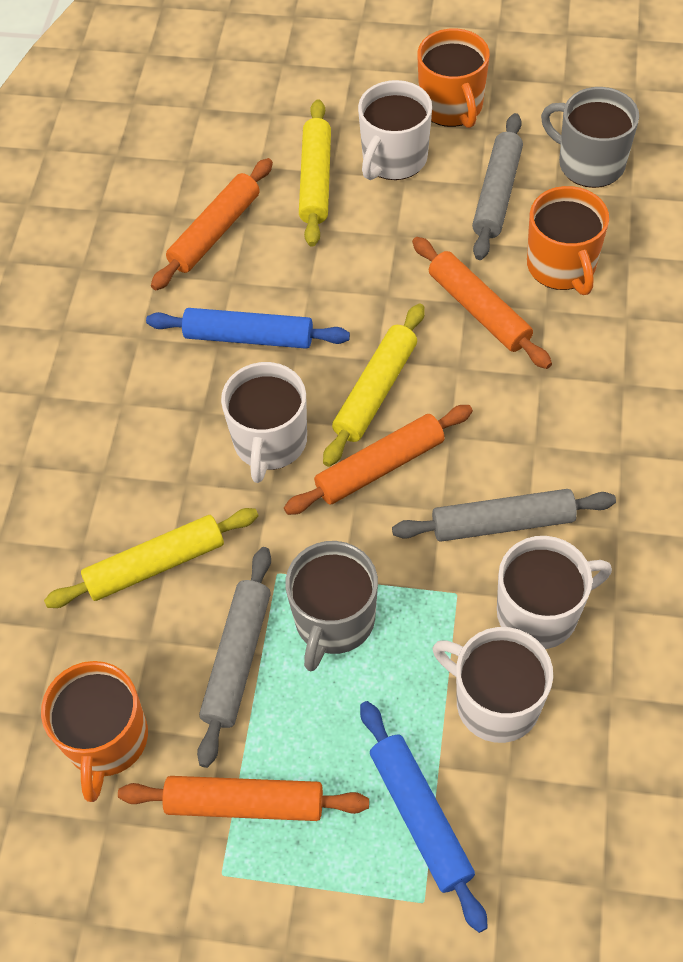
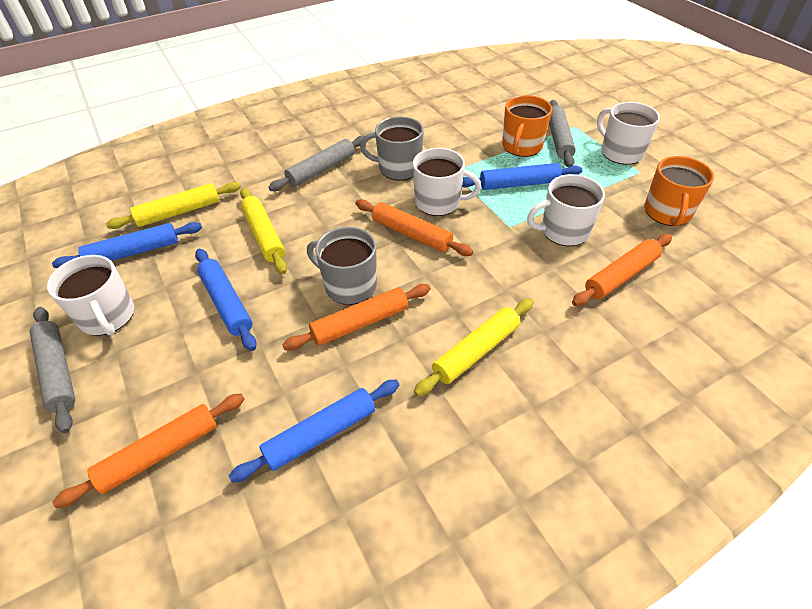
blue rolling pin: 2 -> 4
orange mug: 3 -> 2

